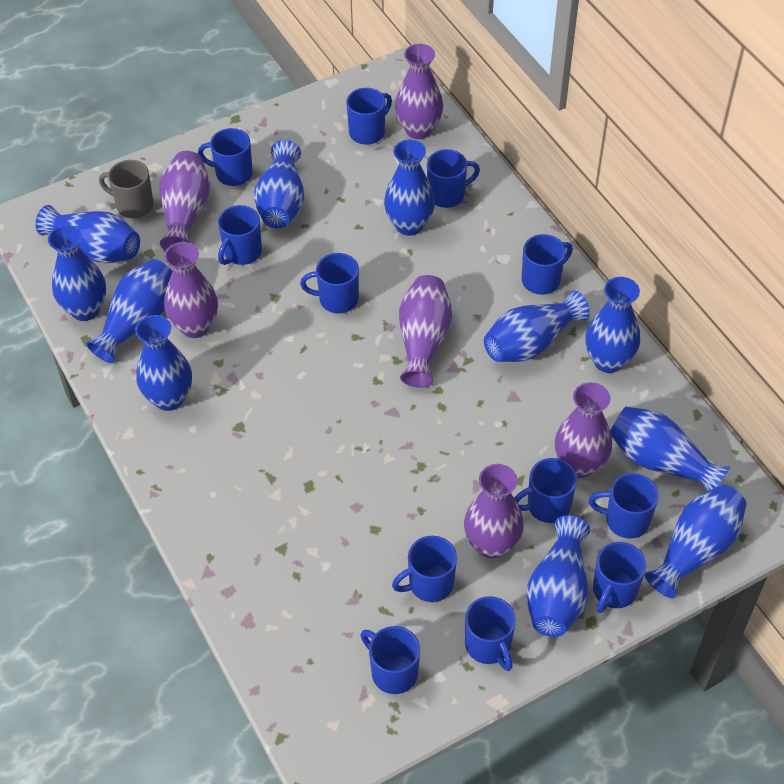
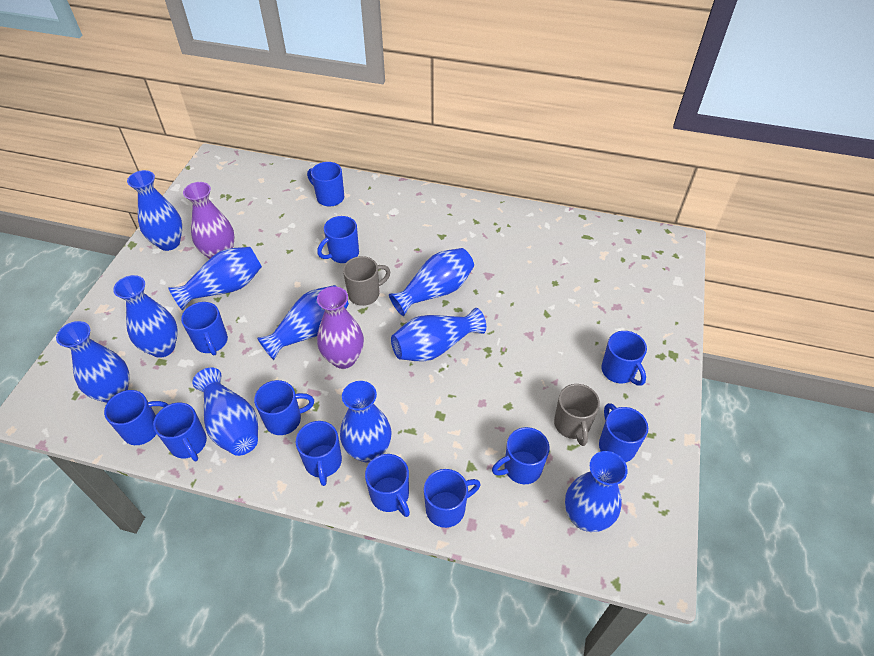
blue vase: 11 -> 10
grey mug: 1 -> 2
purple vase: 6 -> 2

